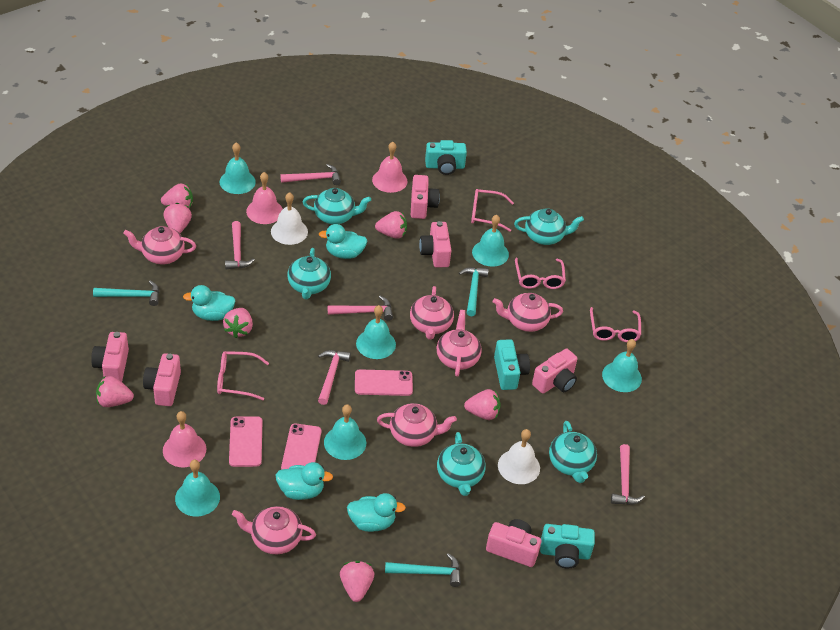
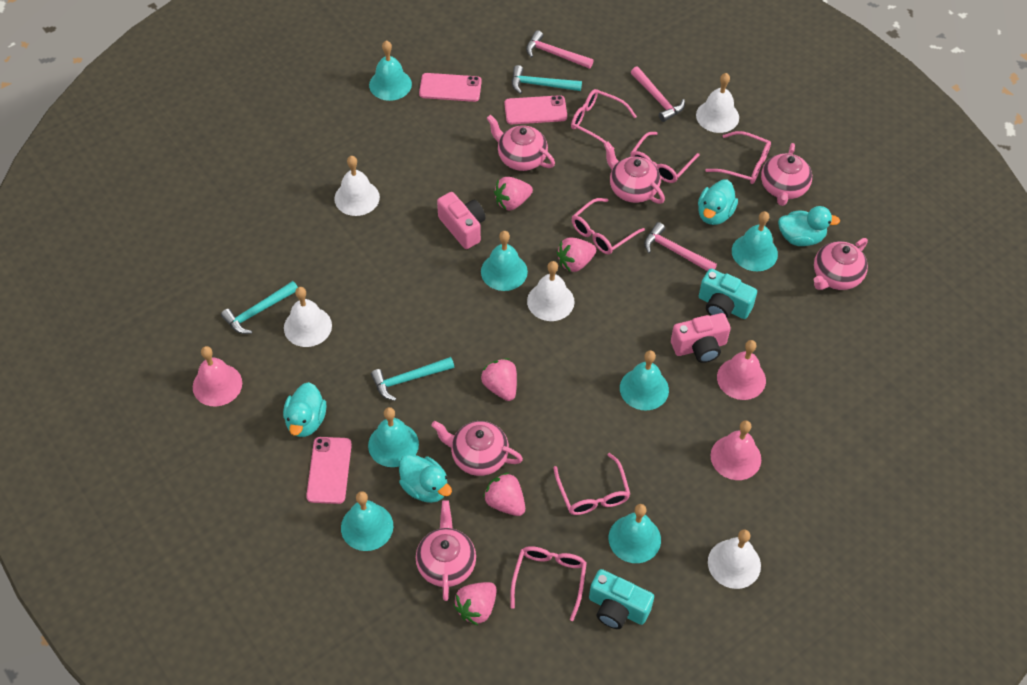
pink camera: 6 -> 2
pink glasses: 4 -> 6
pink hammer: 5 -> 3
pink strawberry: 7 -> 5
turquoise bell: 6 -> 7
turquoise camera: 3 -> 2
turquoise teapot: 5 -> 0
white bell: 2 -> 5

